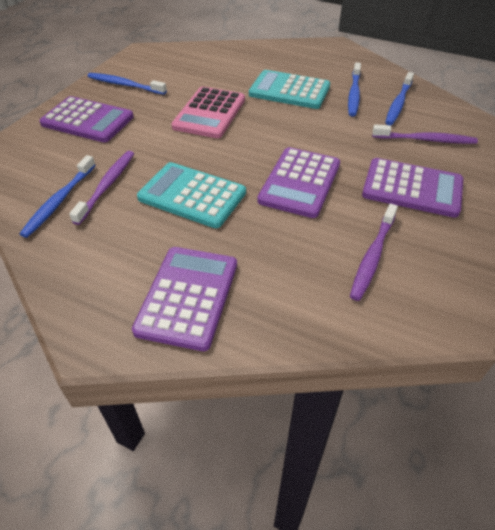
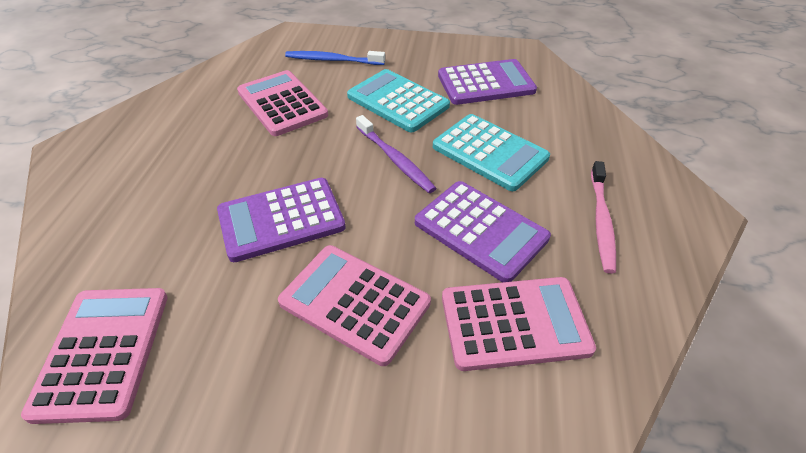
blue toothbrush: 4 -> 1
pink calculator: 1 -> 4
pink toothbrush: 0 -> 1
purple calculator: 4 -> 3
purple toothbrush: 3 -> 1

